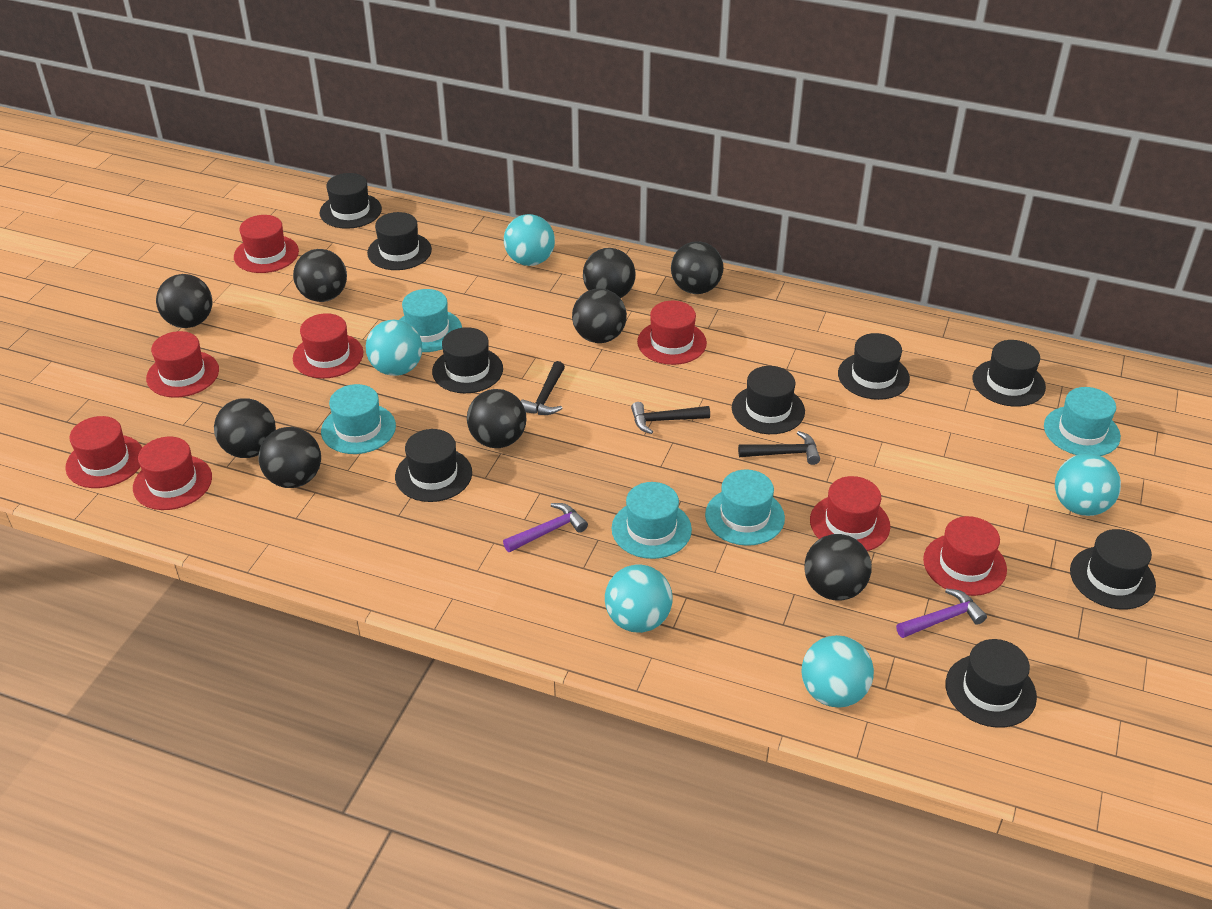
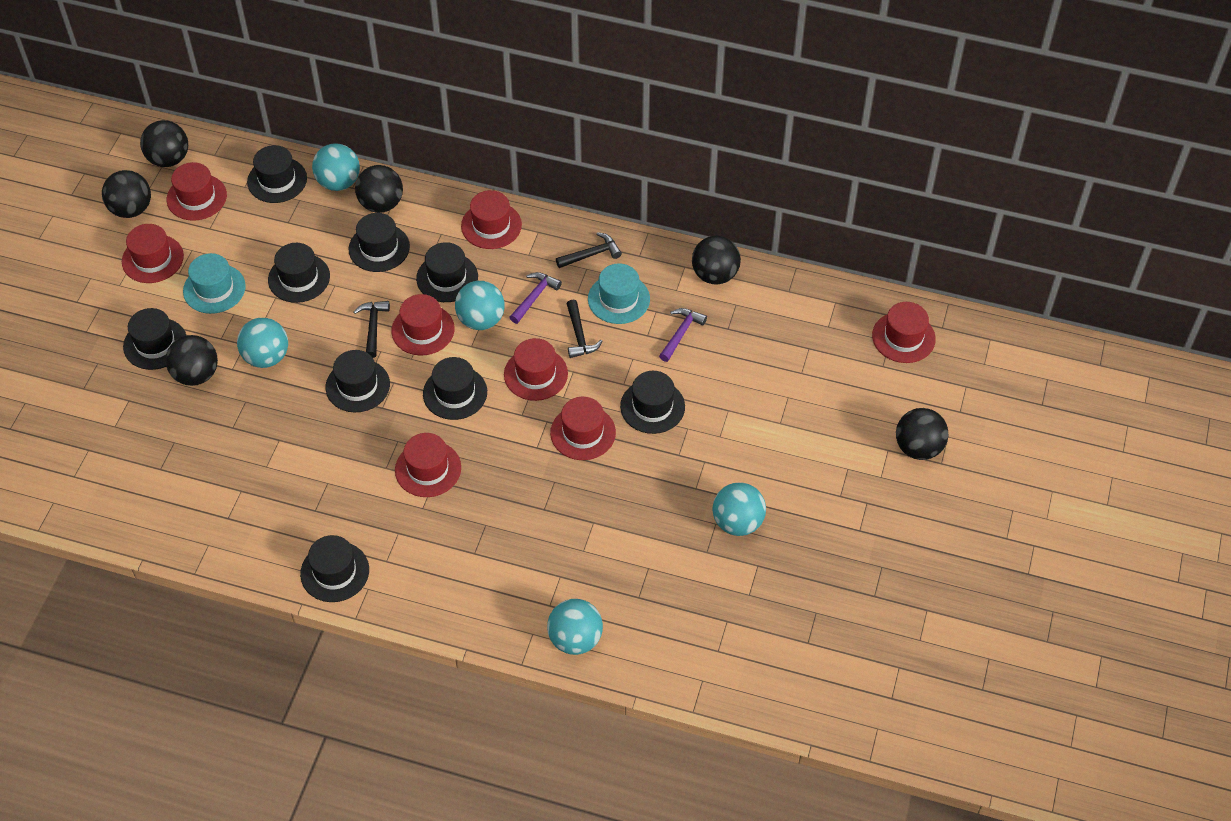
black ball: 9 -> 6
turquoise hat: 5 -> 2

